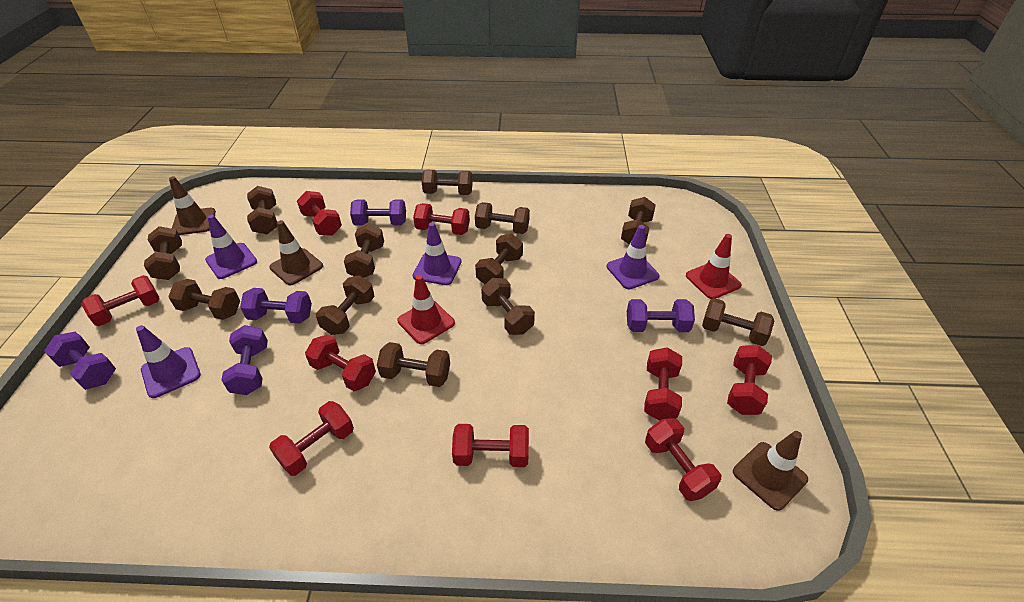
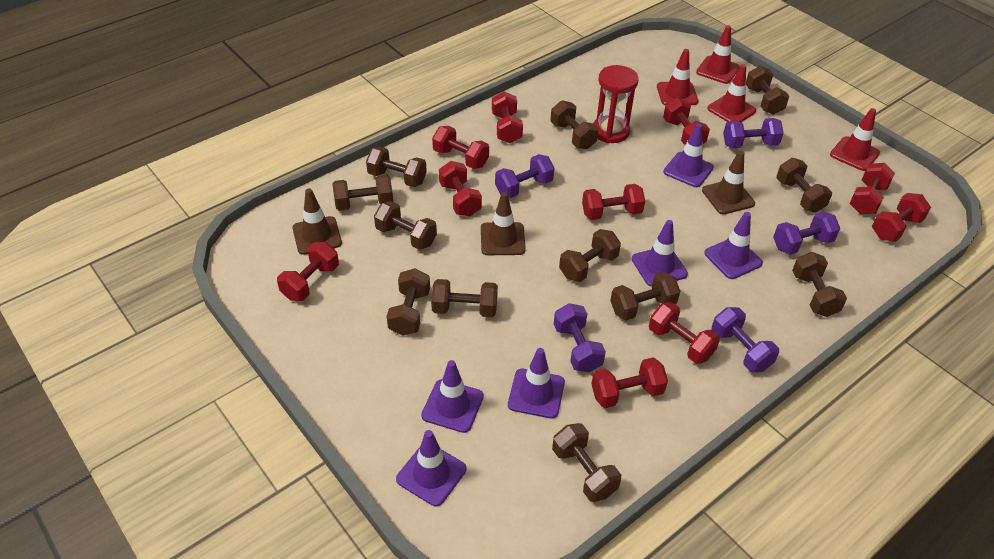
purple traffic cone: 4 -> 6
red dumbbell: 9 -> 10
red hourglass: 0 -> 1
red traffic cone: 2 -> 4

